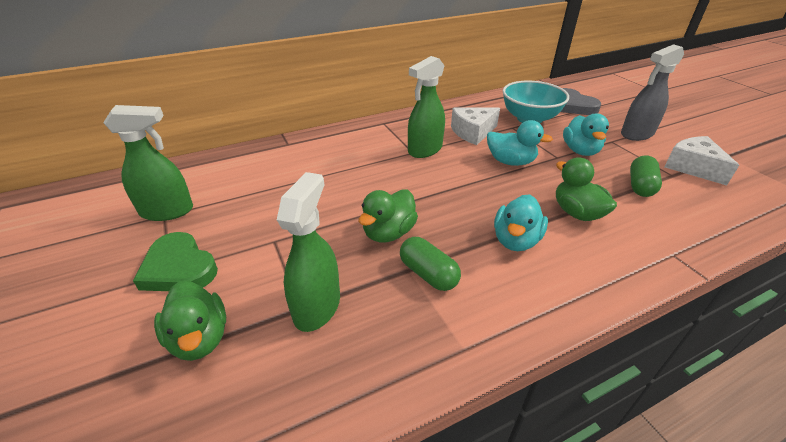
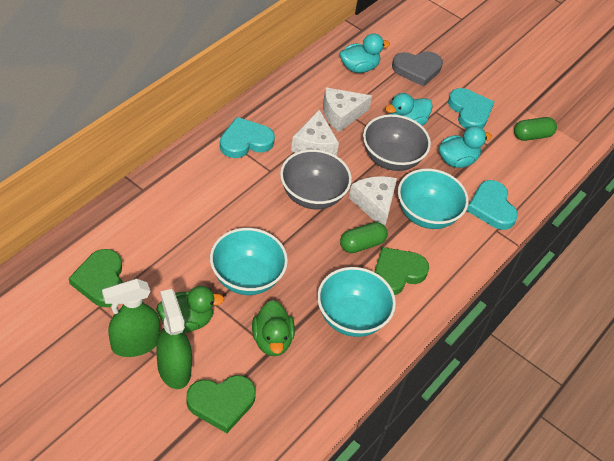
green duck: 3 -> 2
green heart: 1 -> 3
green spray bottle: 3 -> 2
grey bowl: 0 -> 2
grey spray bottle: 1 -> 0
turquoise bowl: 1 -> 3
turquoise heart: 0 -> 3
white cheese: 2 -> 3

